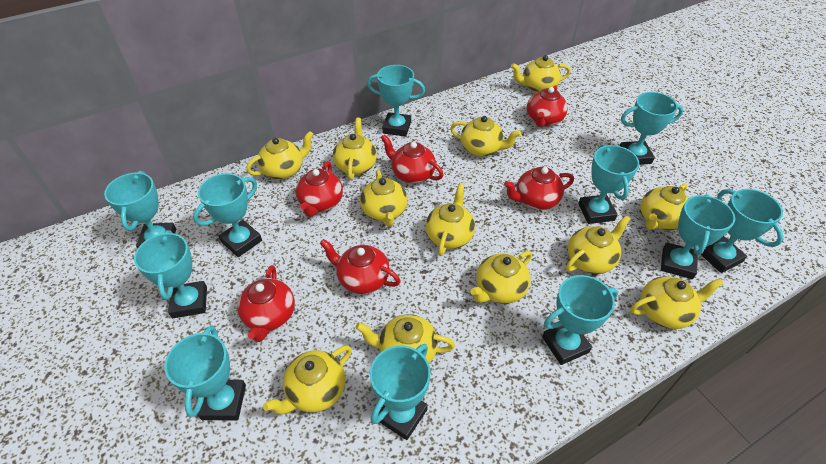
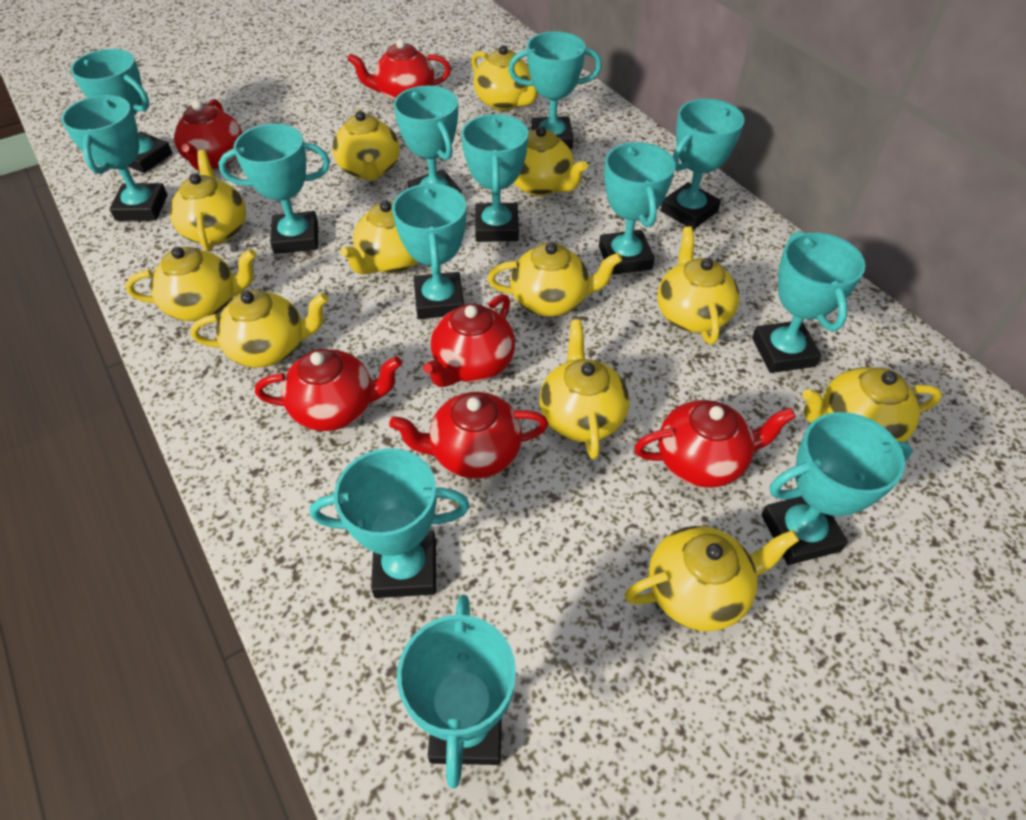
turquoise trophy: 11 -> 13

